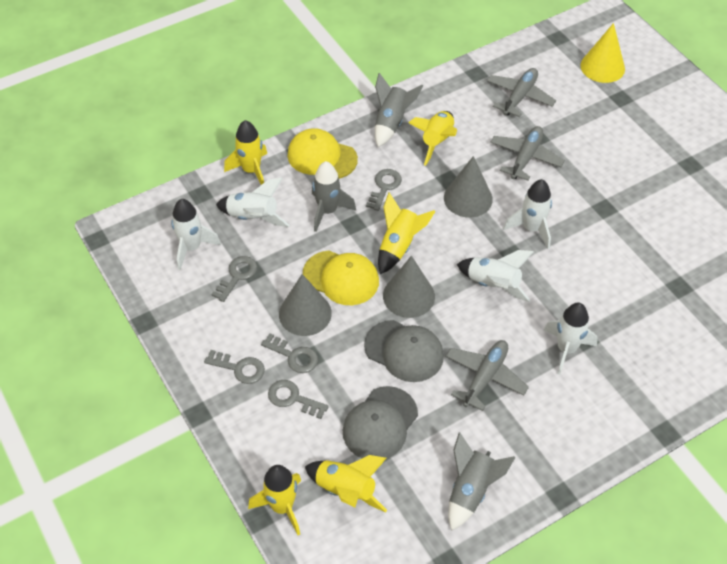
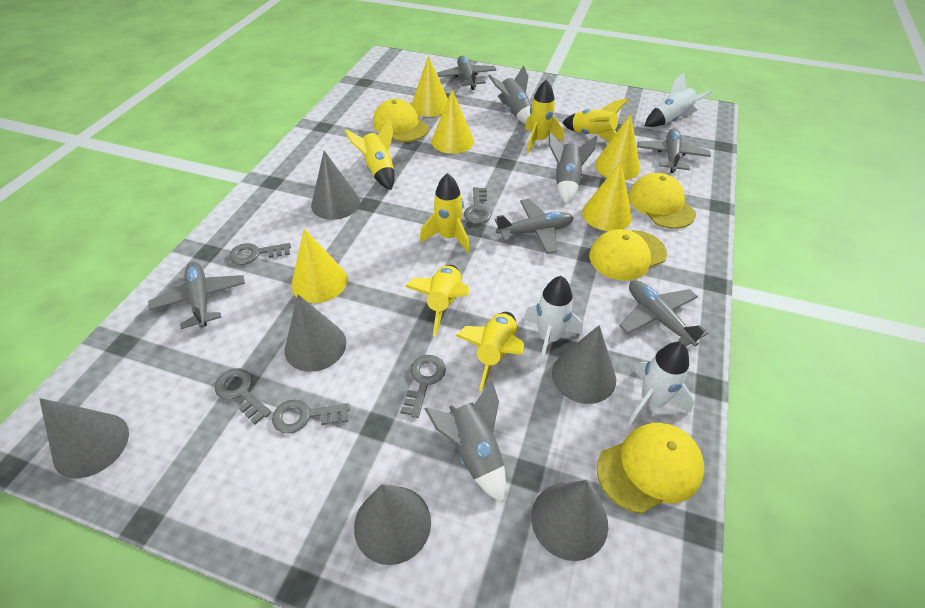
grey cap: 2 -> 0
grey cone: 3 -> 6
grey plane: 3 -> 5
white rocket: 5 -> 3
yellow cap: 2 -> 4
yellow cone: 1 -> 5
yellow rocket: 5 -> 6

